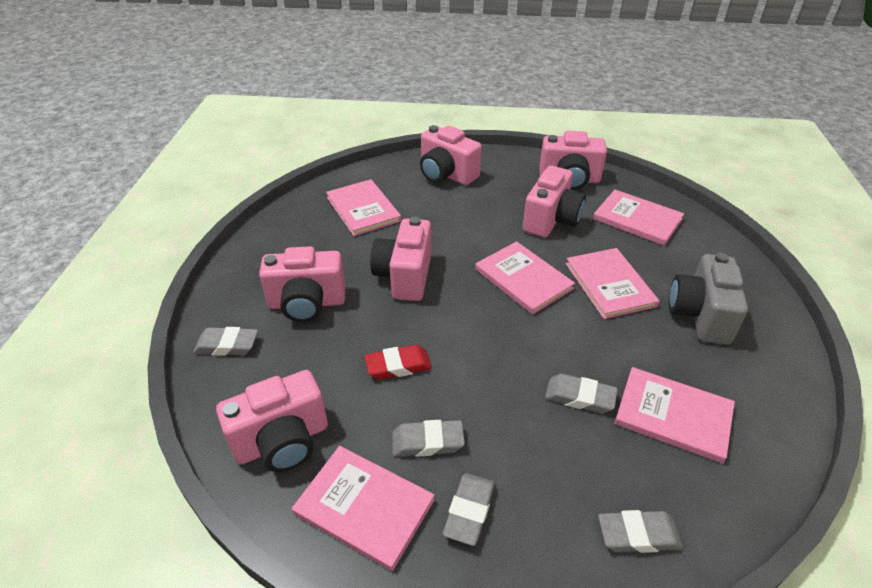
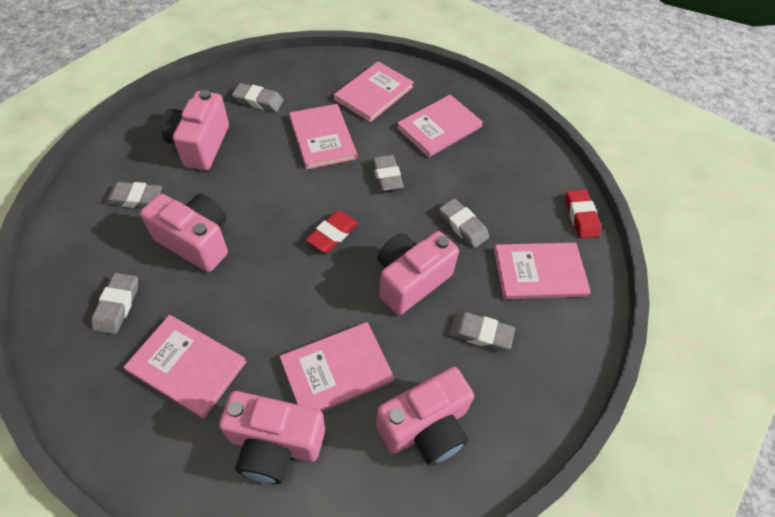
grey camera: 1 -> 0
grey eraser: 5 -> 6
pink camera: 6 -> 5
red eraser: 1 -> 2

